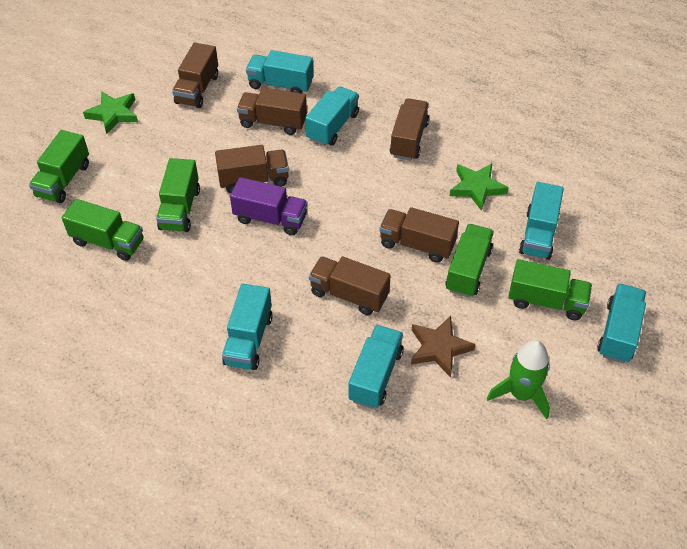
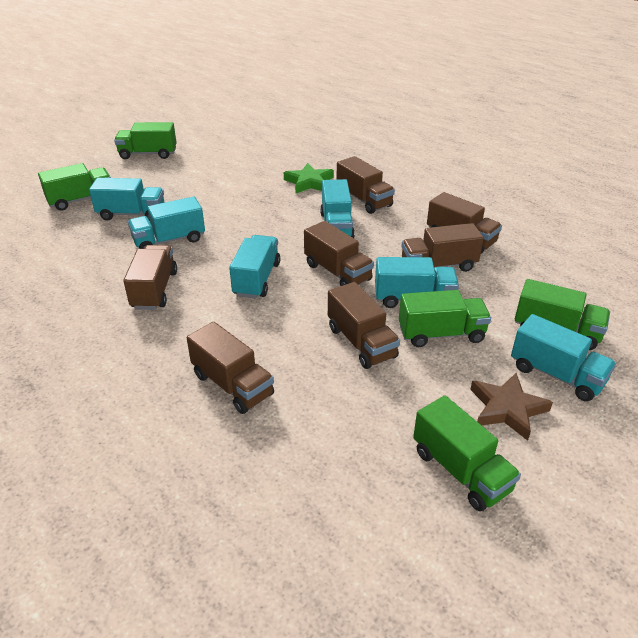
brown truck: 6 -> 7
green rocket: 1 -> 0
green star: 2 -> 1
purple truck: 1 -> 0

